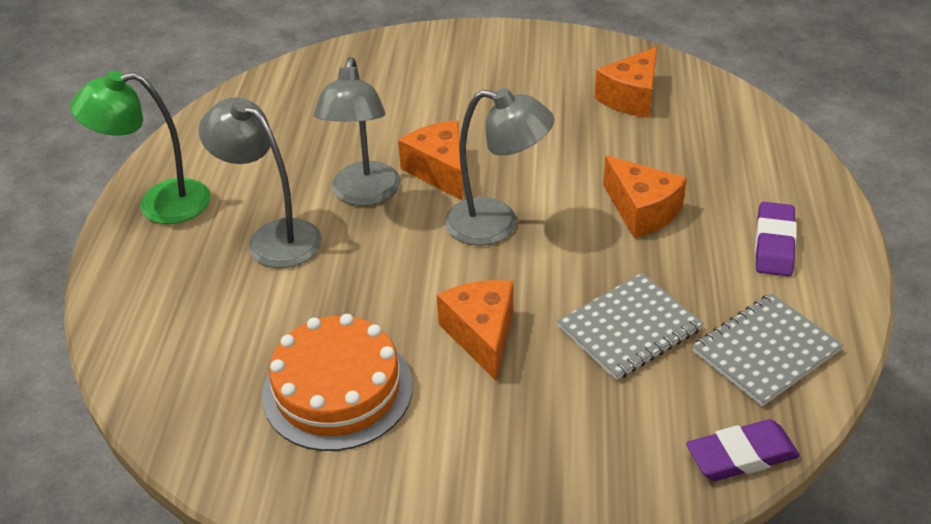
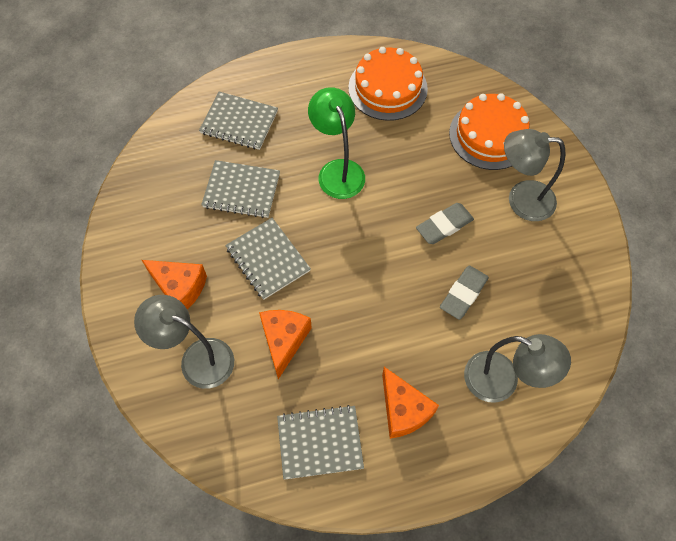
grey eraser: 0 -> 2
grey notebook: 2 -> 4
orange cake: 1 -> 2
orange cheese: 4 -> 3
purple eraser: 2 -> 0

